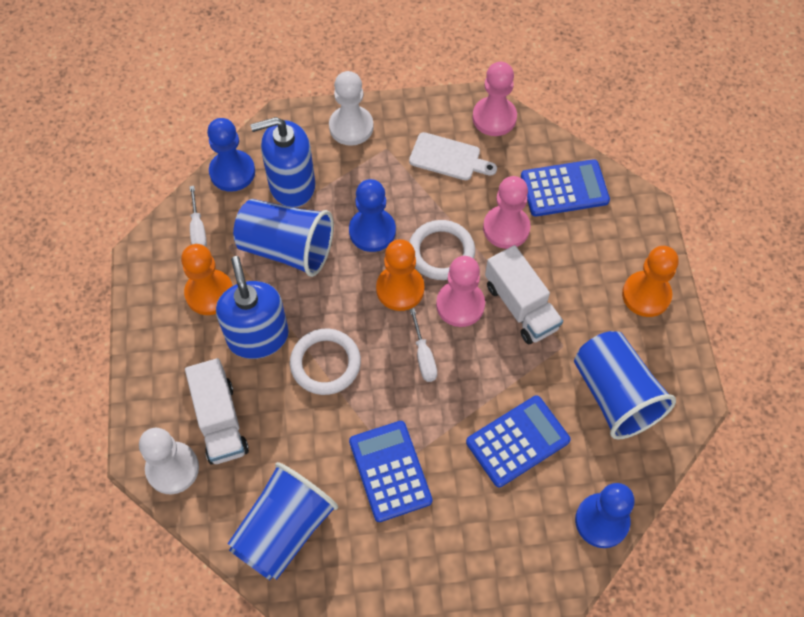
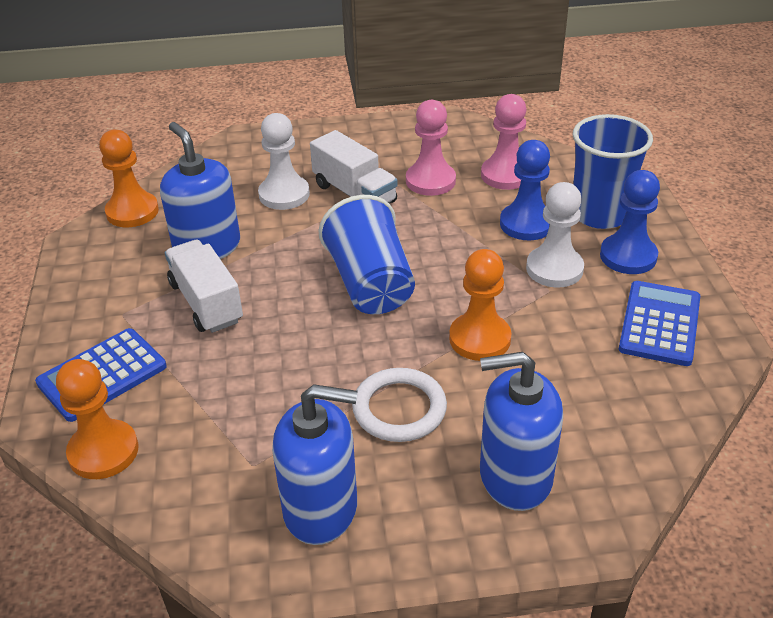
blue calculator: 3 -> 2
blue cup: 3 -> 2
blue pawn: 3 -> 2
blue soap dispenser: 2 -> 3
pink pawn: 3 -> 2
white cutting board: 1 -> 0
white ring: 2 -> 1
white screwdriver: 2 -> 0

